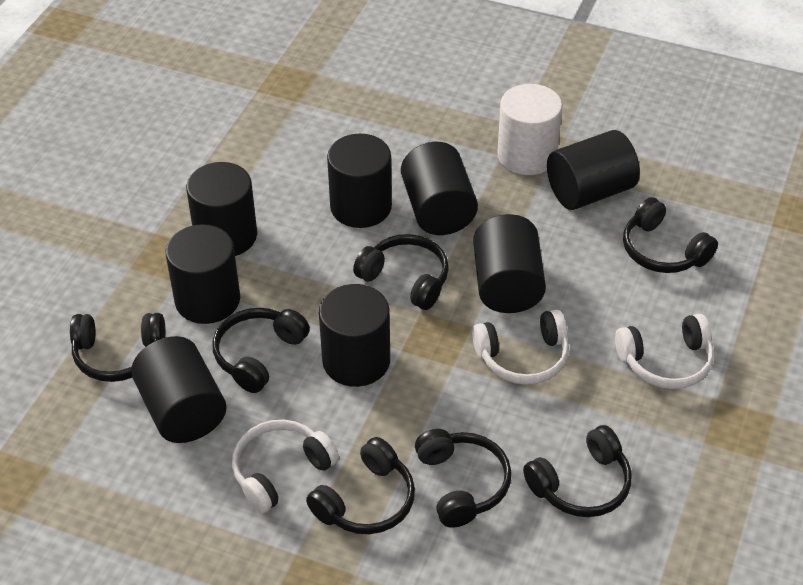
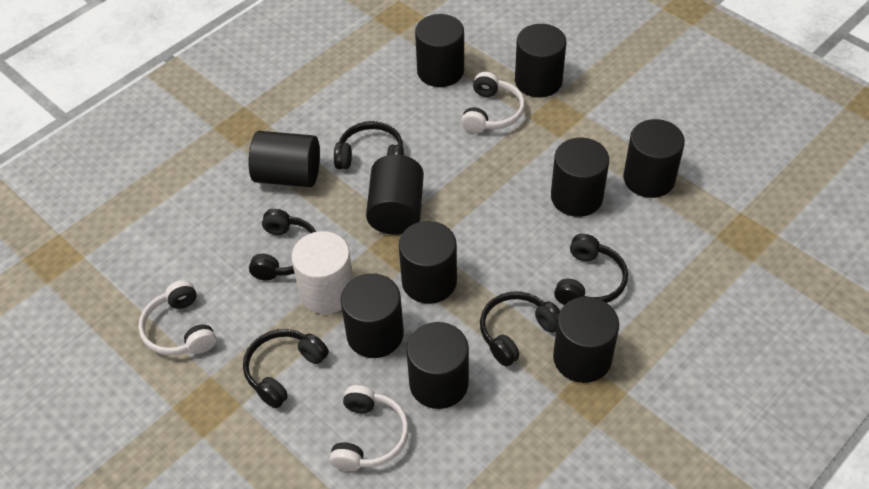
black cylinder: 8 -> 10
black headphones: 7 -> 5

